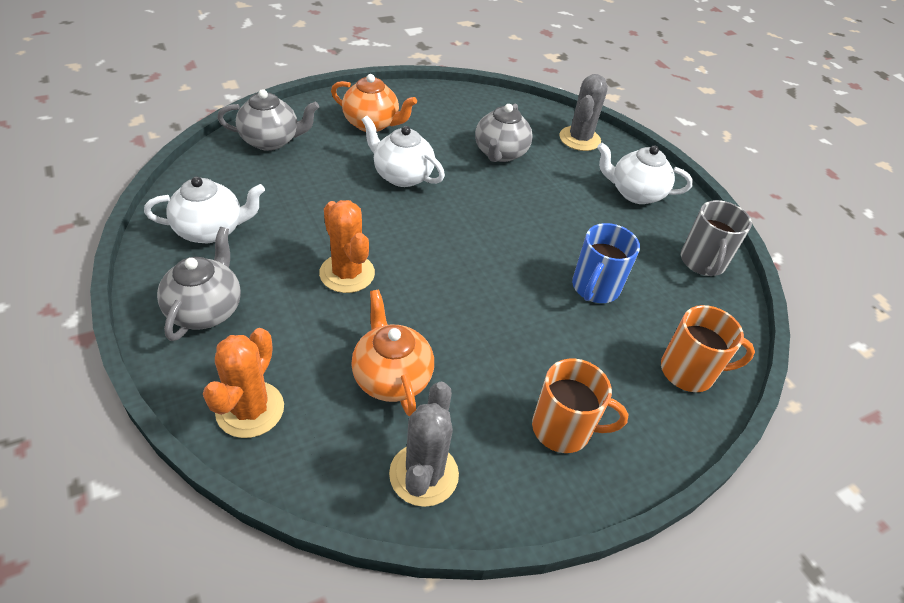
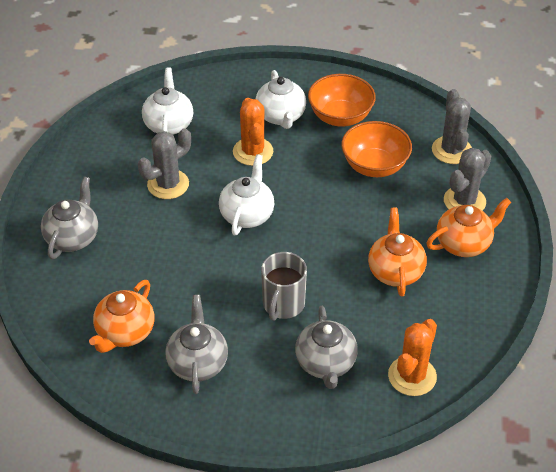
blue mug: 1 -> 0
grey cactus: 2 -> 3
orange bowl: 0 -> 2
orange mug: 2 -> 0
orange teapot: 2 -> 3

